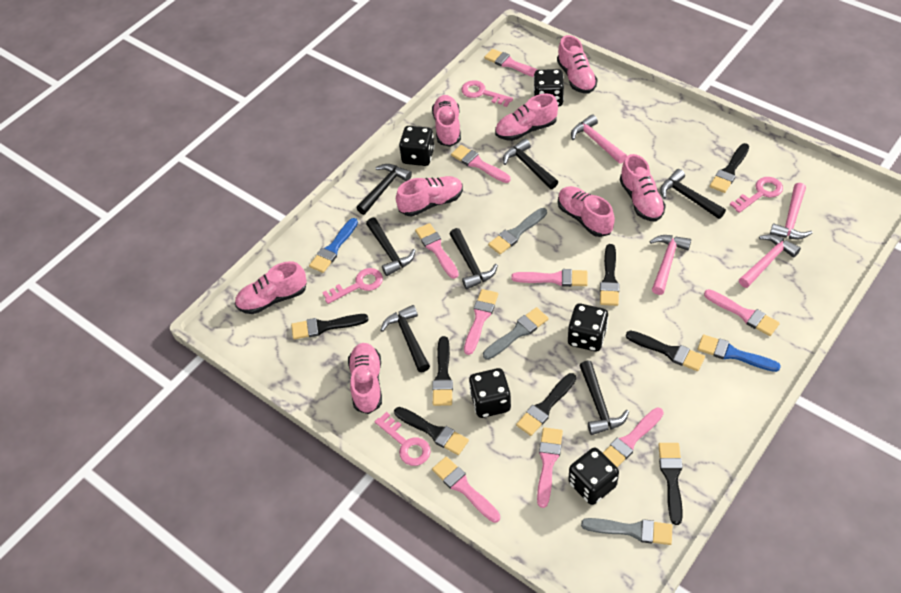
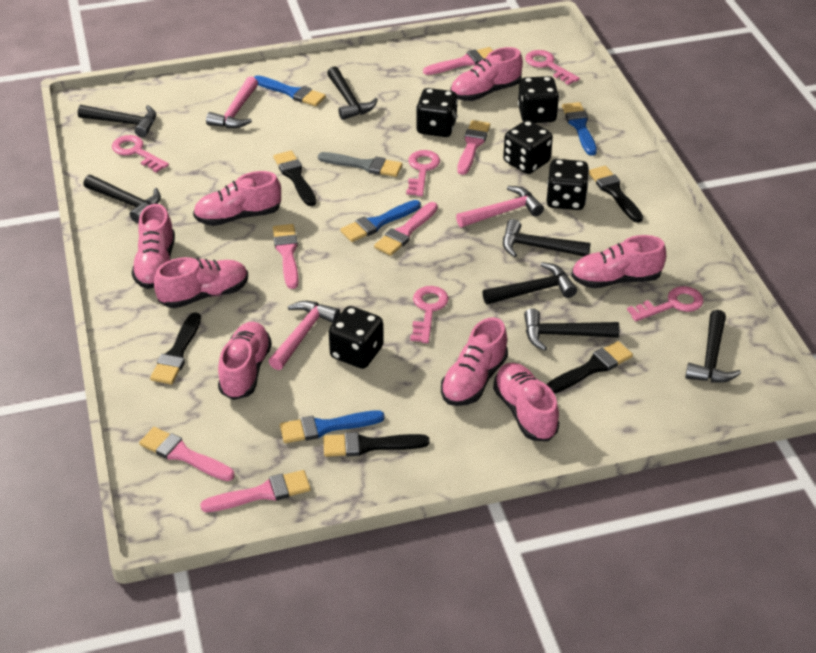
black brush: 8 -> 5
blue brush: 2 -> 4
grey brush: 3 -> 1
pink brush: 9 -> 6
pink hammer: 4 -> 3
pink key: 4 -> 5

